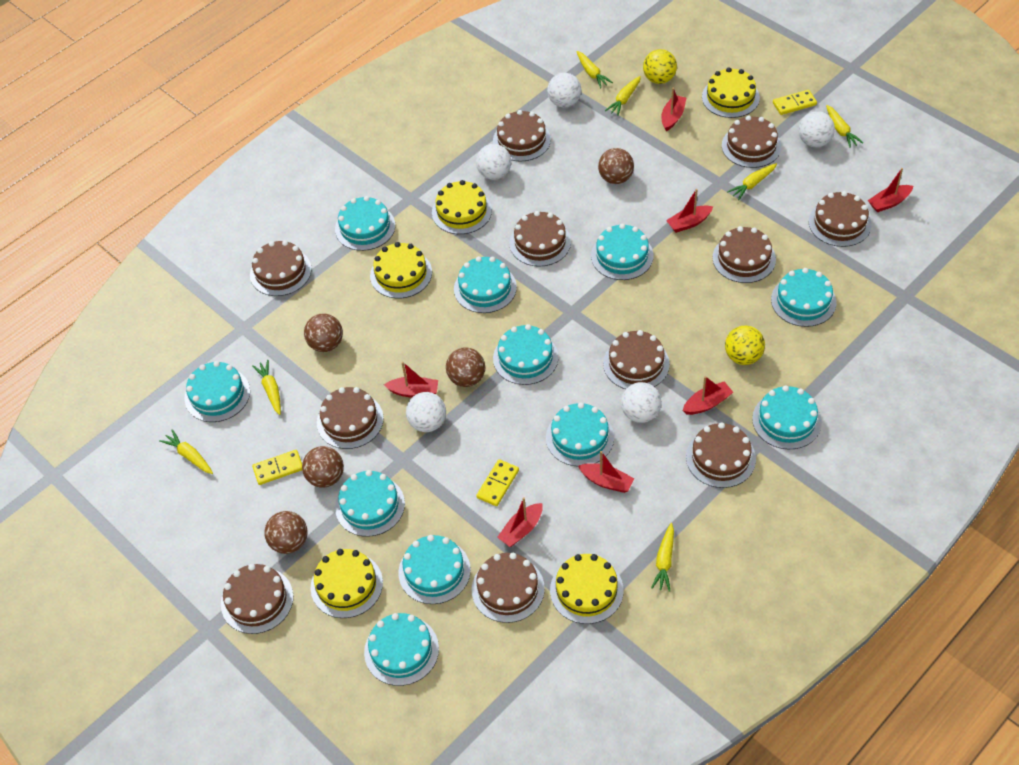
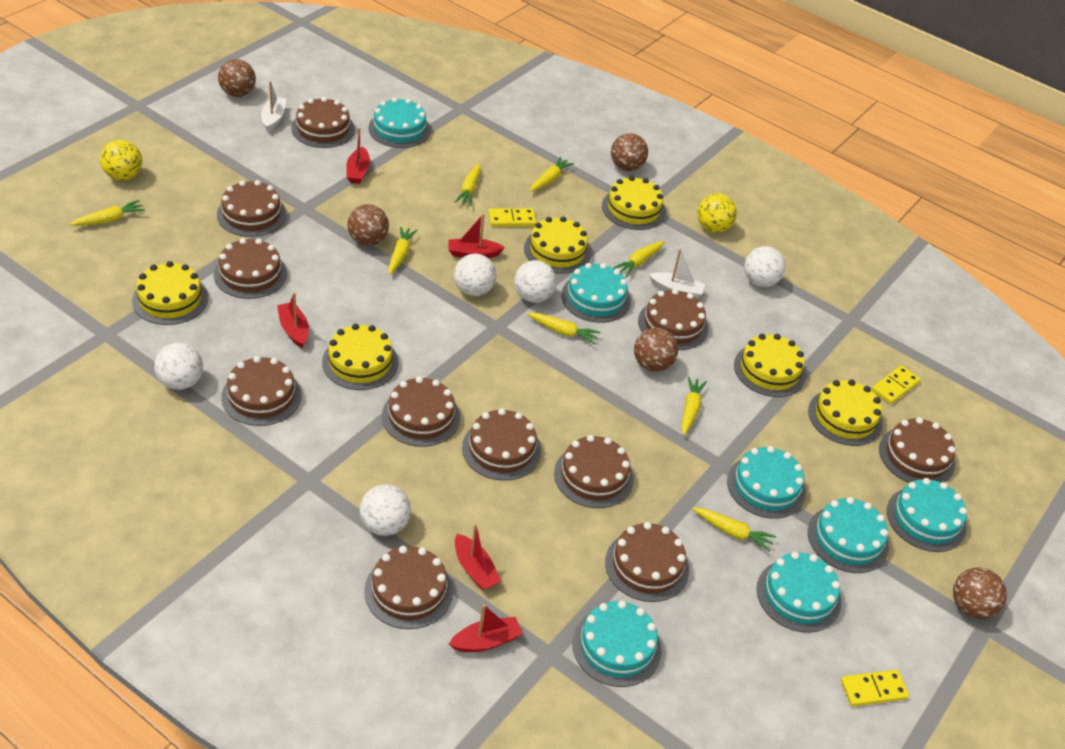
red boat: 7 -> 5
turquoise cake: 11 -> 7
white boat: 0 -> 2
yellow cake: 5 -> 6
yellow carrot: 7 -> 8

